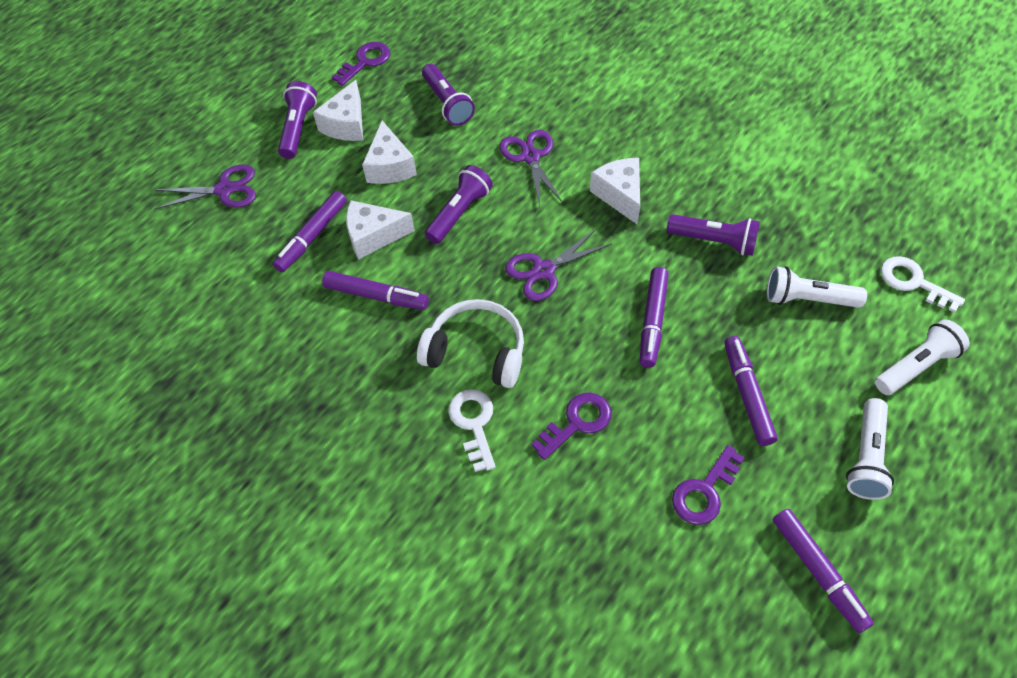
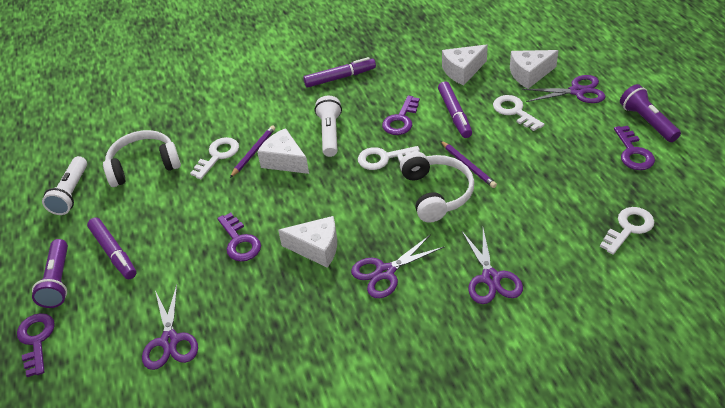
purple flashlight: 4 -> 2
purple key: 3 -> 4
purple marker: 5 -> 3
purple pencil: 0 -> 2
purple scissors: 3 -> 4
white flashlight: 3 -> 2
white headphones: 1 -> 2
white key: 2 -> 4

